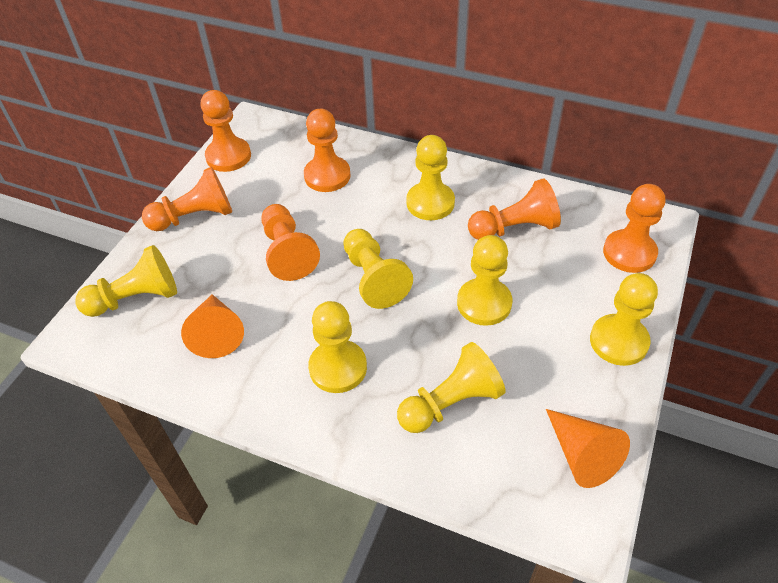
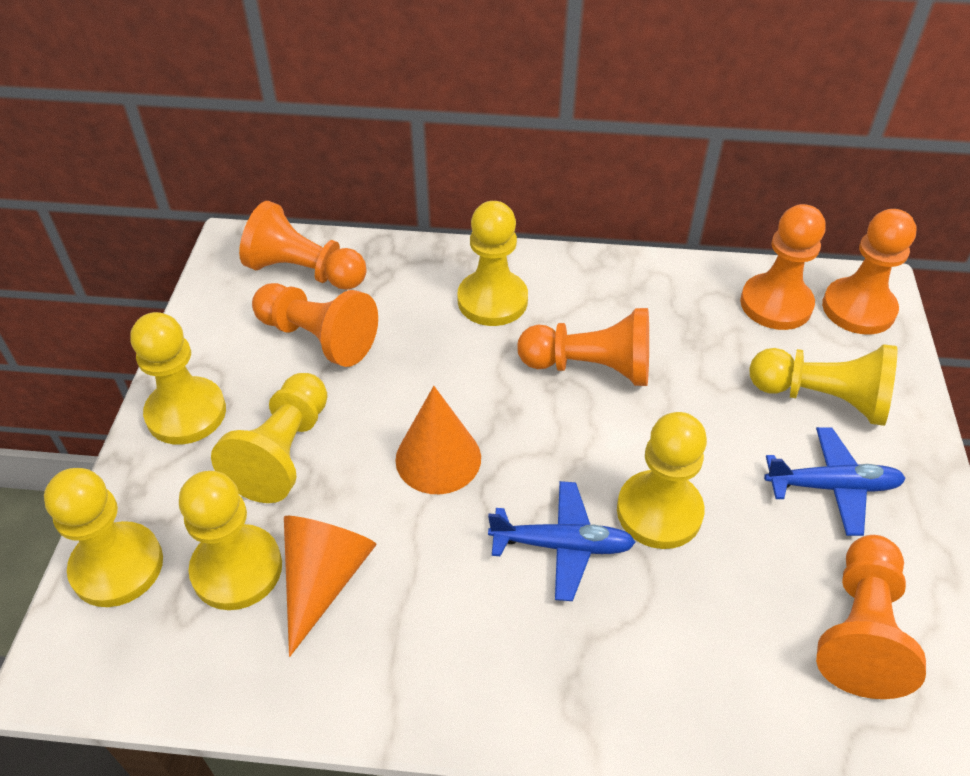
blue plane: 0 -> 2

